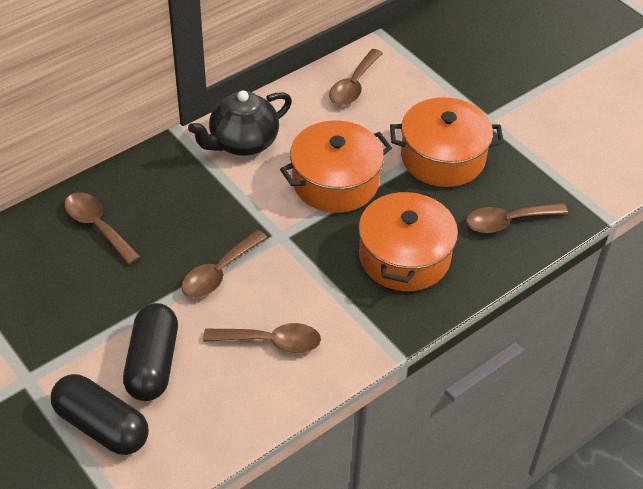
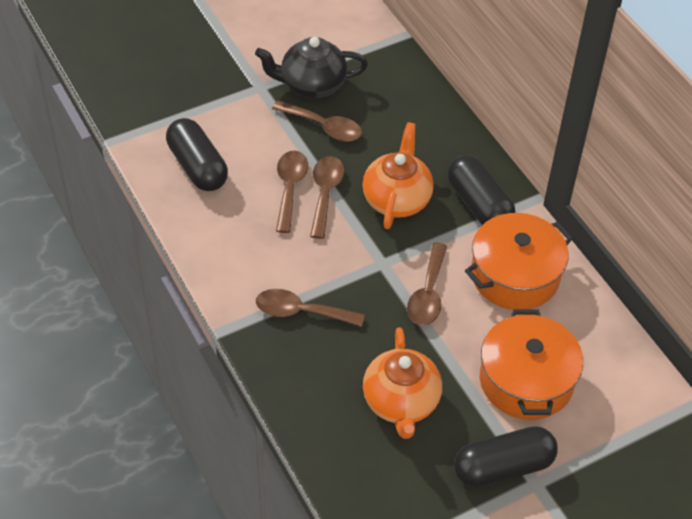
black capsule: 2 -> 3
orange pot: 3 -> 2
orange teapot: 0 -> 2

